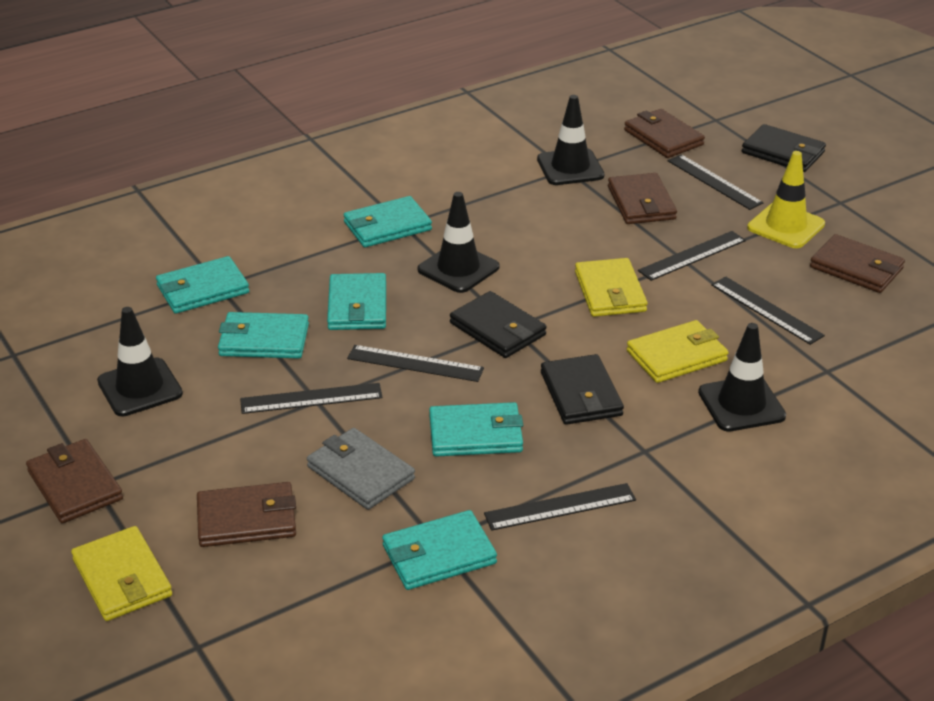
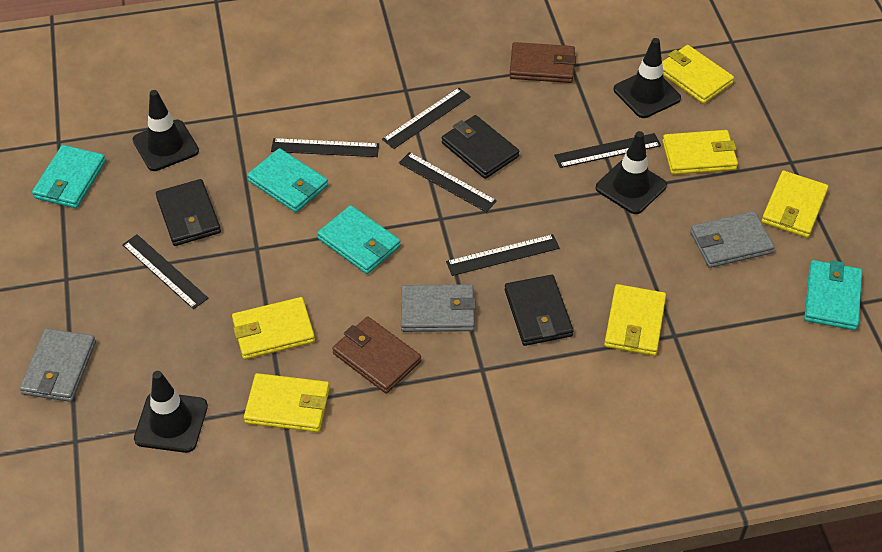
brown wallet: 5 -> 2
grey wallet: 1 -> 3
turquoise wallet: 6 -> 4
yellow traffic cone: 1 -> 0
yellow wallet: 3 -> 6

